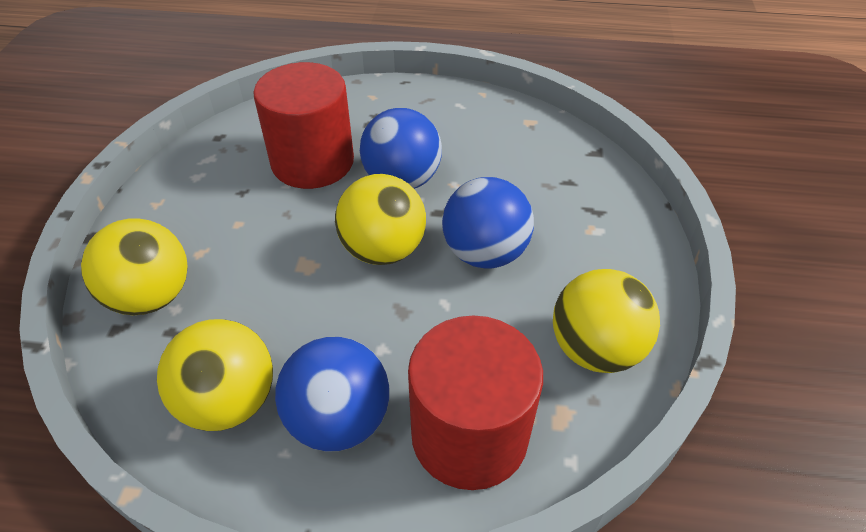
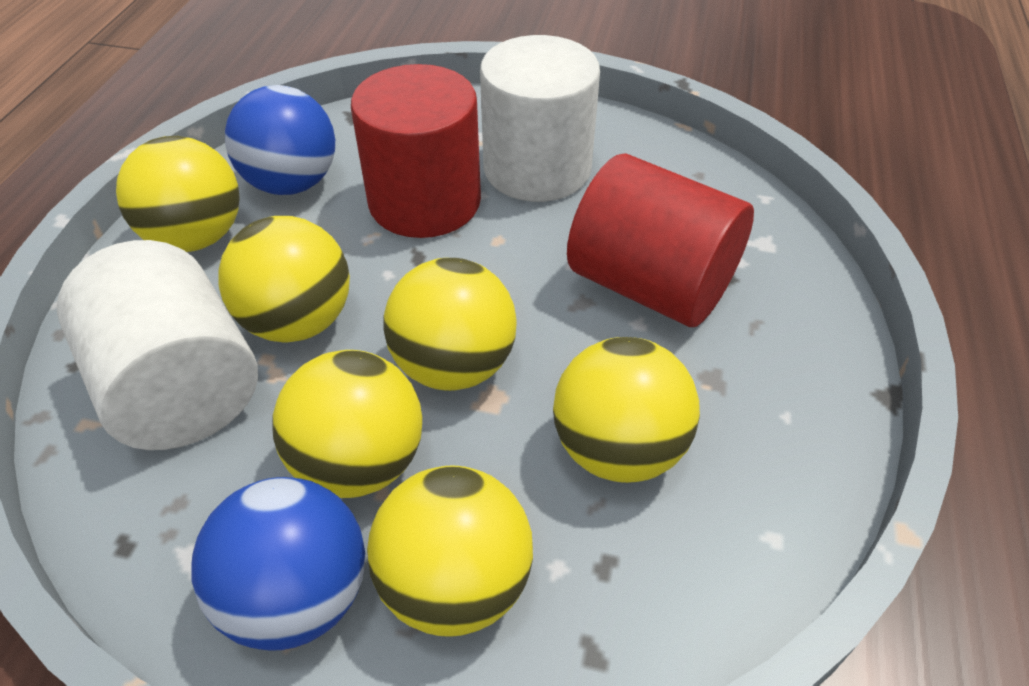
blue ball: 3 -> 2
white cylinder: 0 -> 2
yellow ball: 4 -> 6

